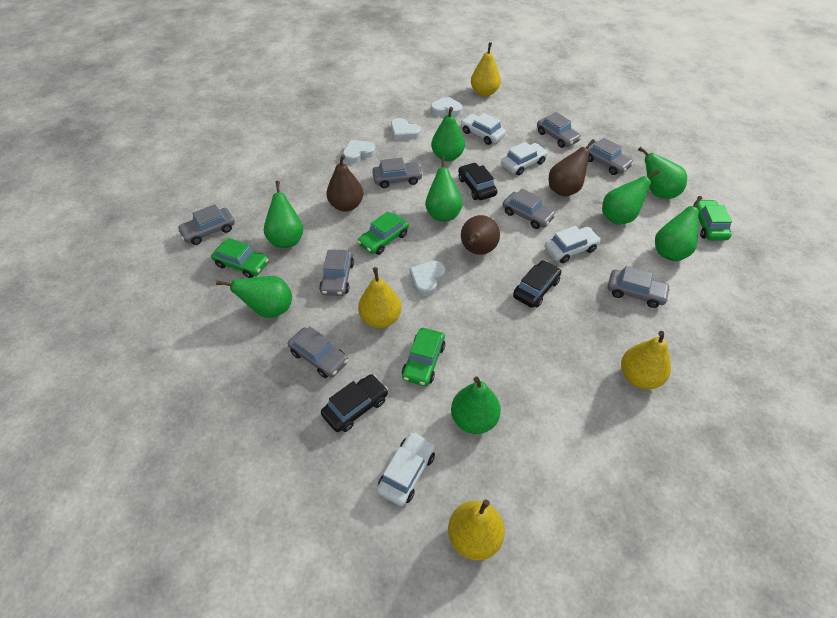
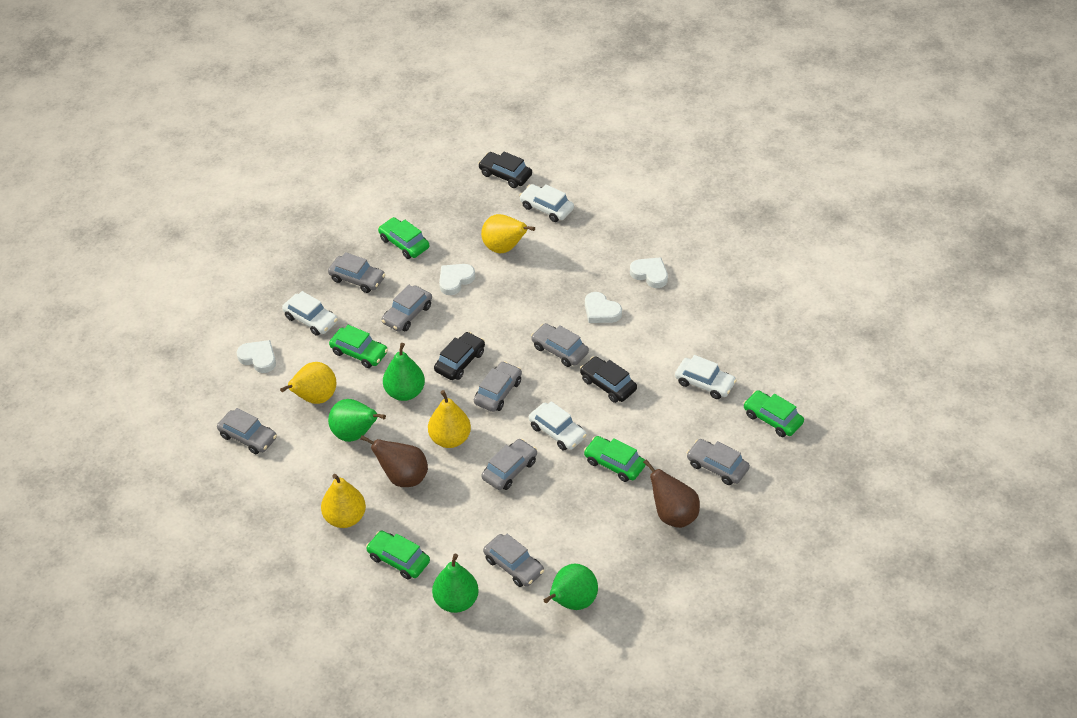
brown pear: 3 -> 2
green car: 4 -> 5
green pear: 8 -> 4

